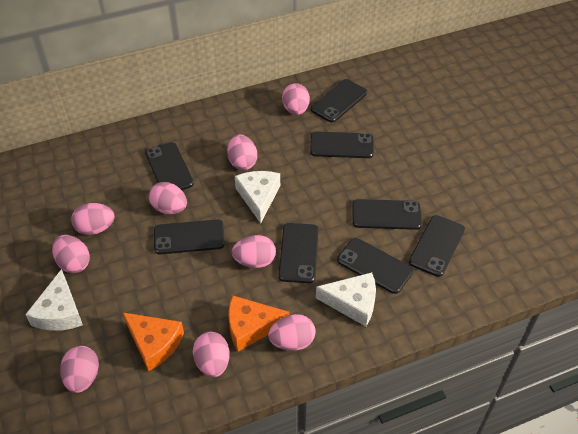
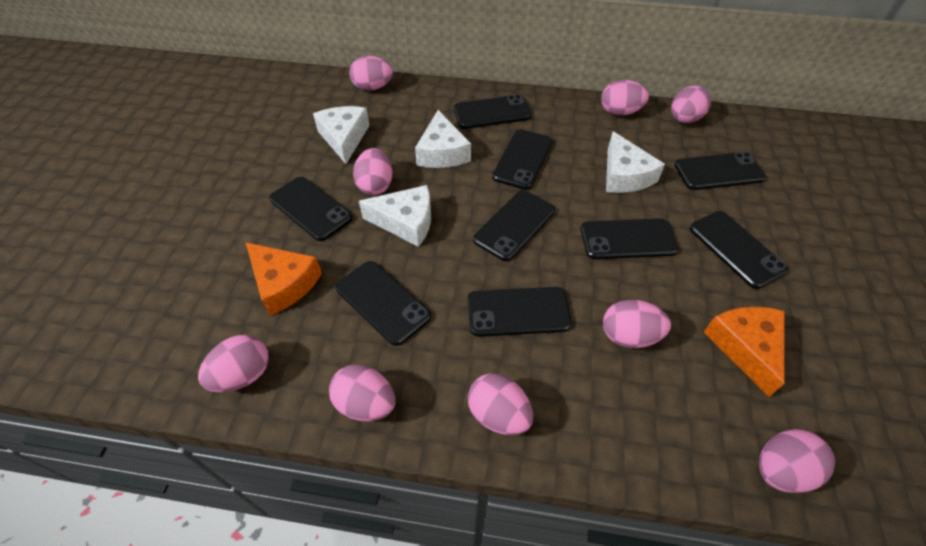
black phone: 8 -> 9
white cheese: 3 -> 4

